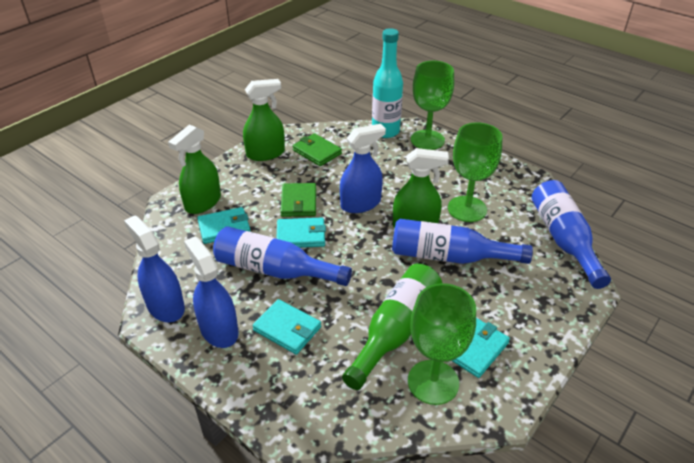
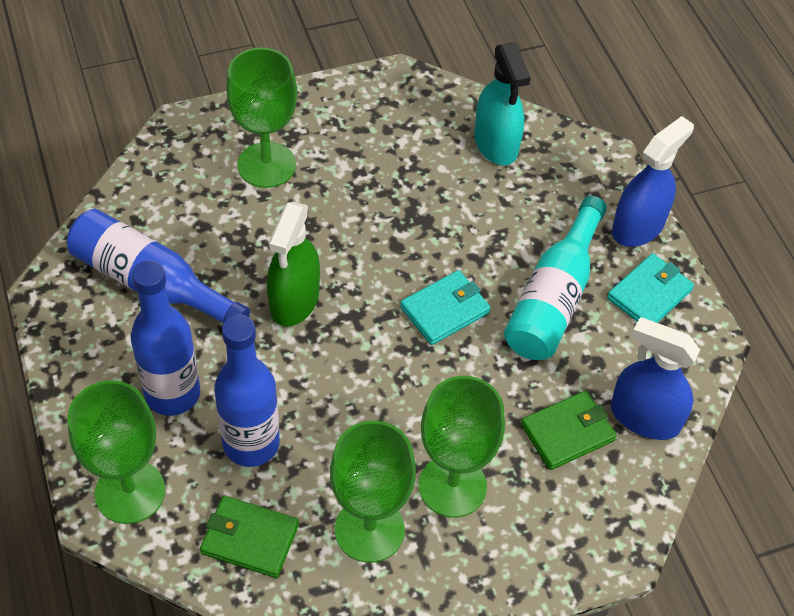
blue spray bottle: 3 -> 2
green bottle: 1 -> 0
green goblet: 3 -> 4
green spray bottle: 3 -> 1
turquoise spray bottle: 0 -> 1
turquoise wallet: 4 -> 2

